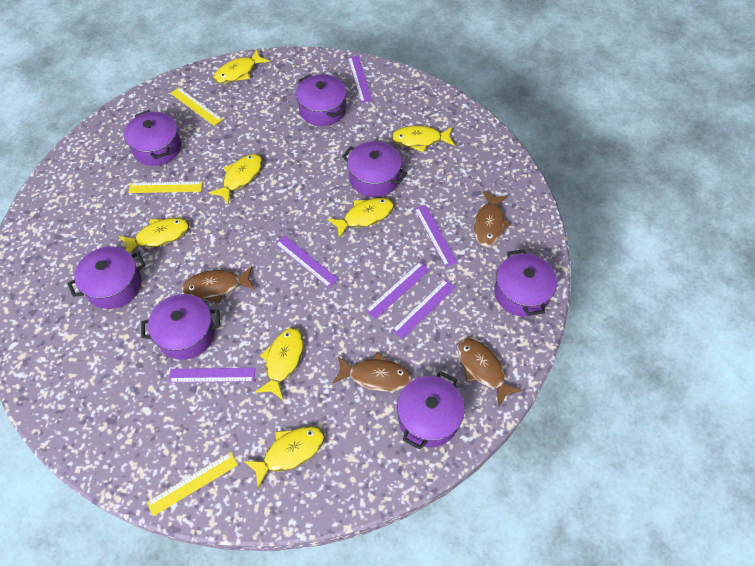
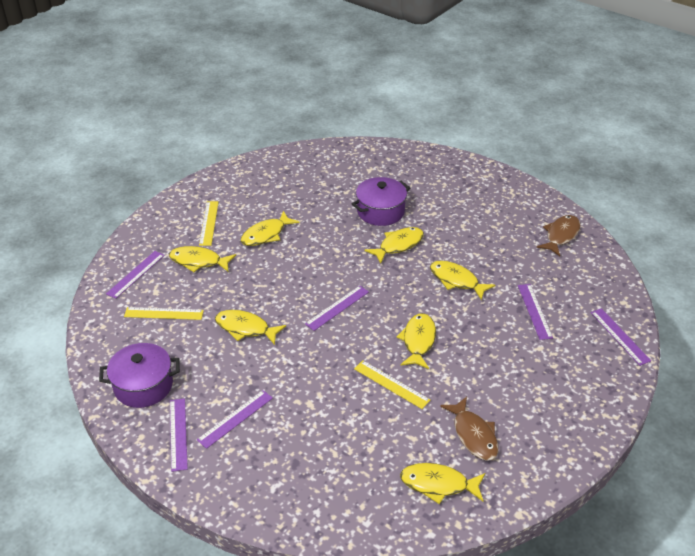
brown fish: 4 -> 2
purple pot: 7 -> 2

